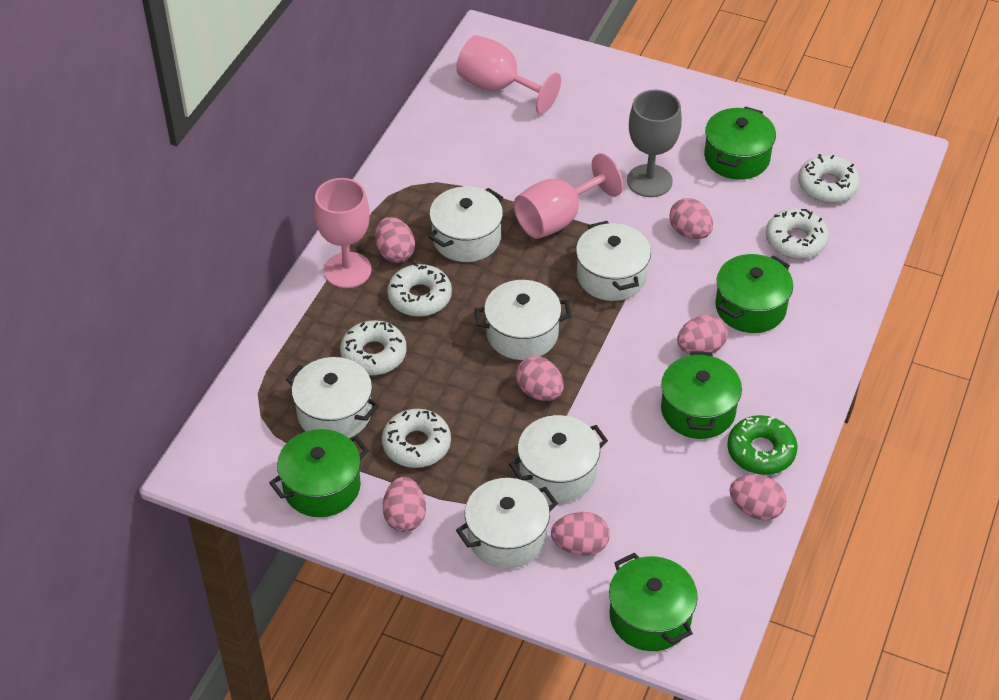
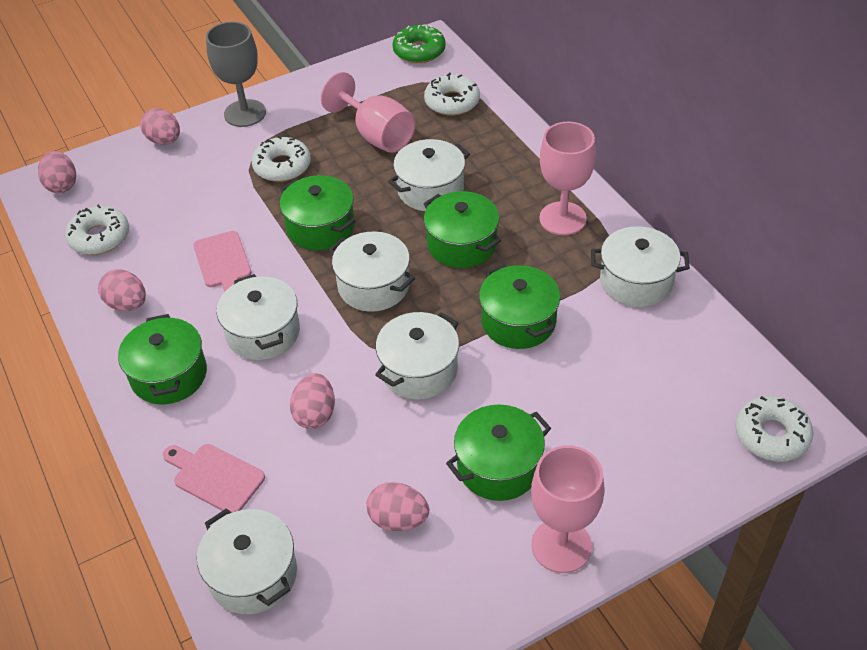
pink cutting board: 0 -> 2
pink egg: 7 -> 5
white donut: 5 -> 4

